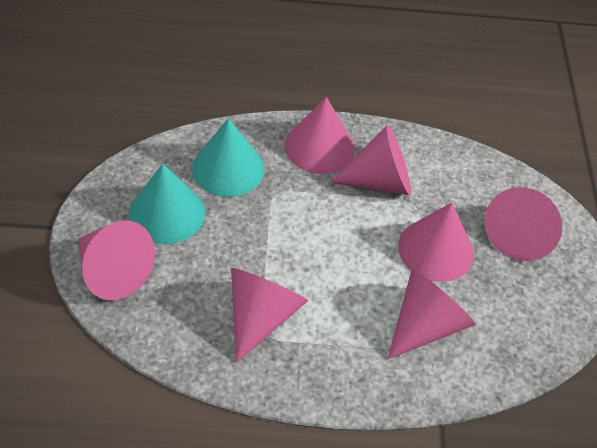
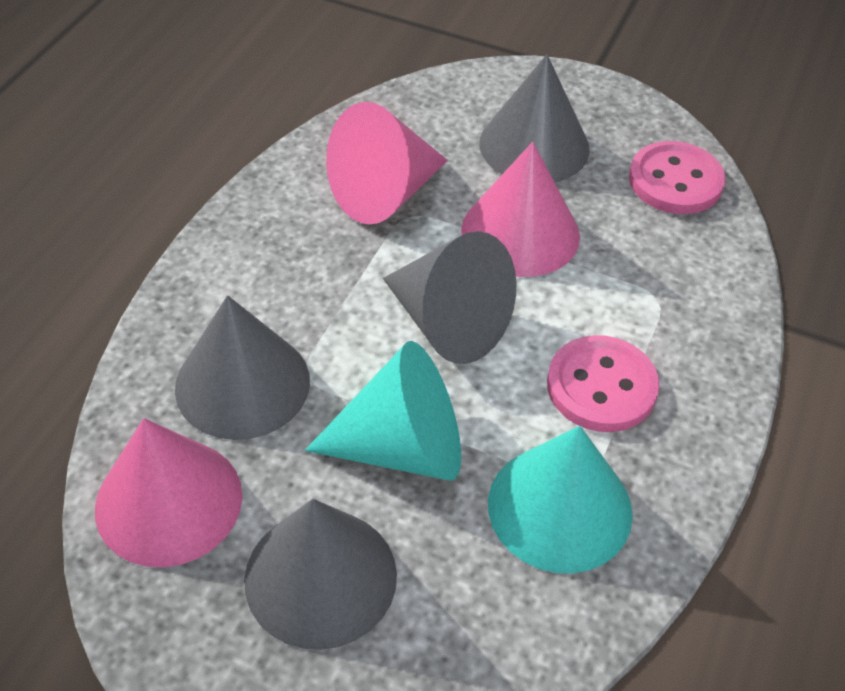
grey cone: 0 -> 4
pink button: 0 -> 2
pink cone: 7 -> 3

